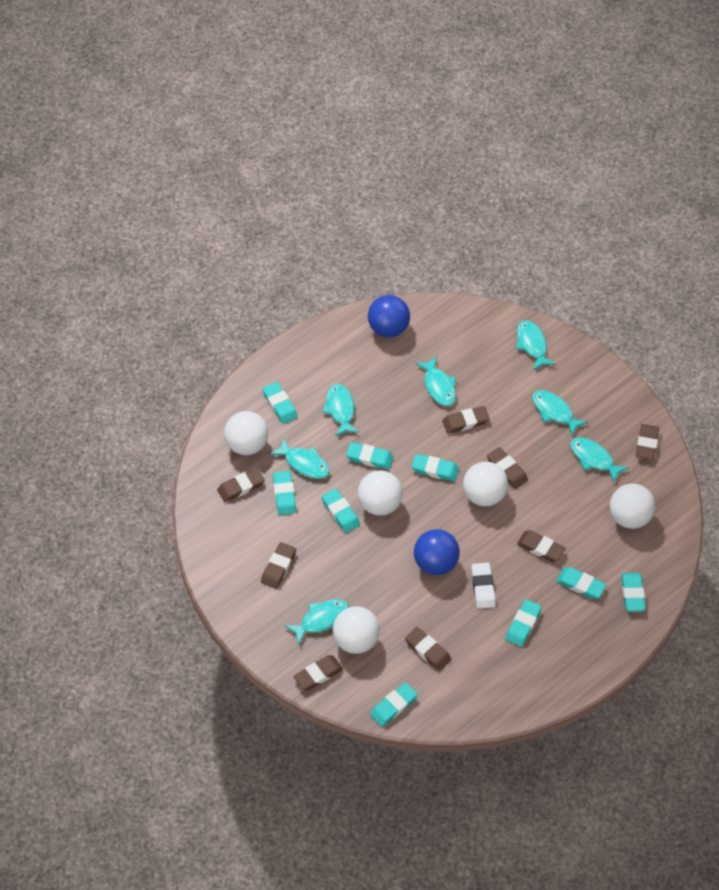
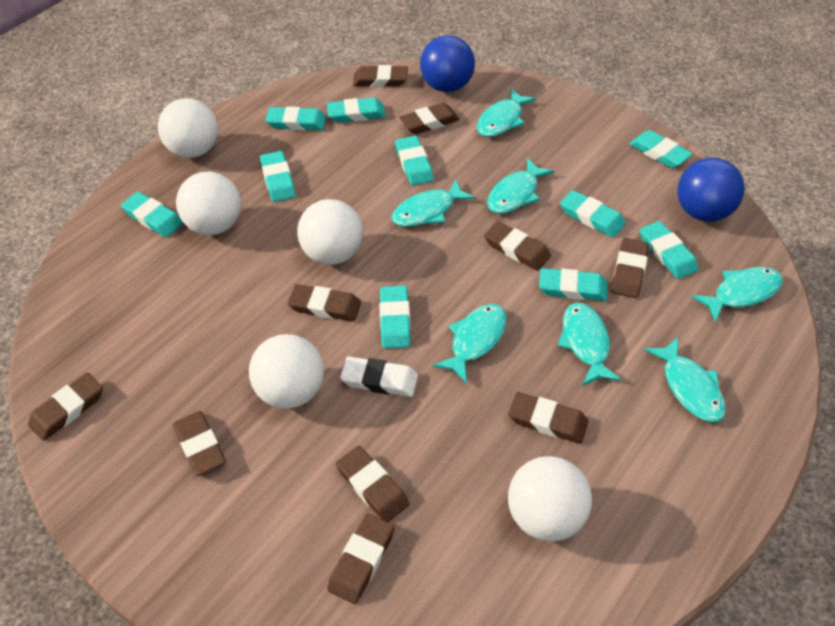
brown eraser: 8 -> 10
turquoise eraser: 9 -> 10

